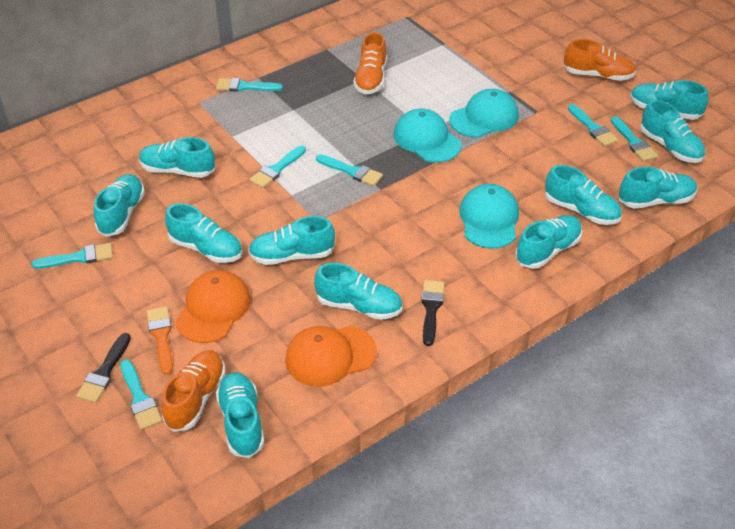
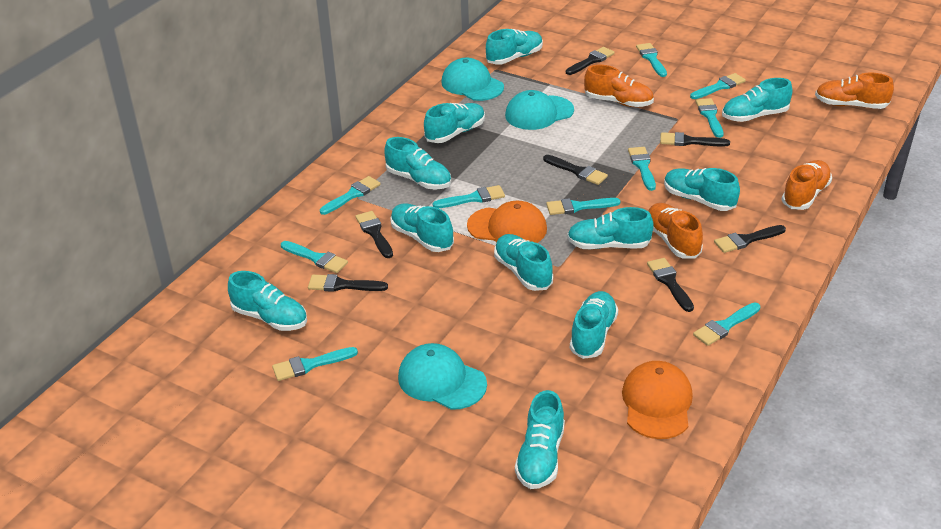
black brush: 2 -> 7
orange brush: 1 -> 0
orange shoe: 3 -> 4
turquoise brush: 7 -> 10

